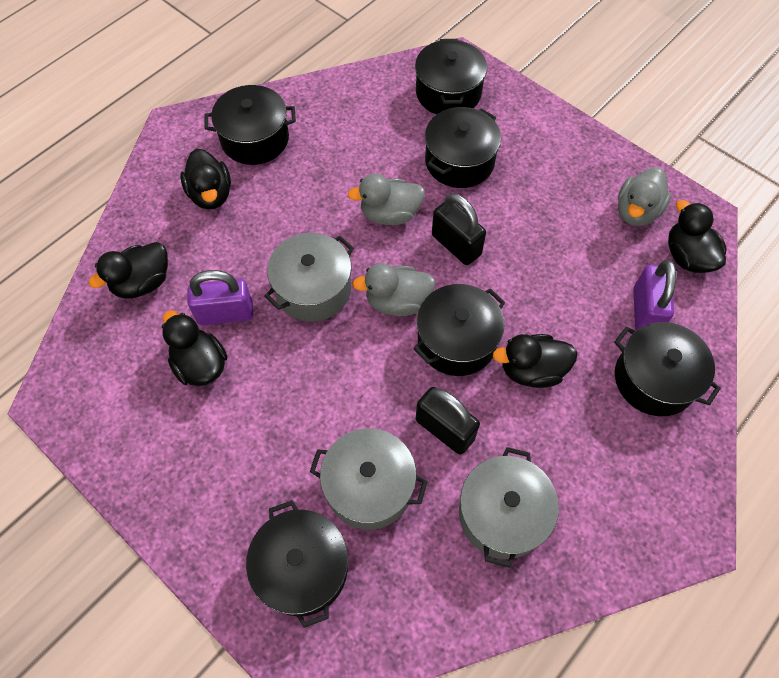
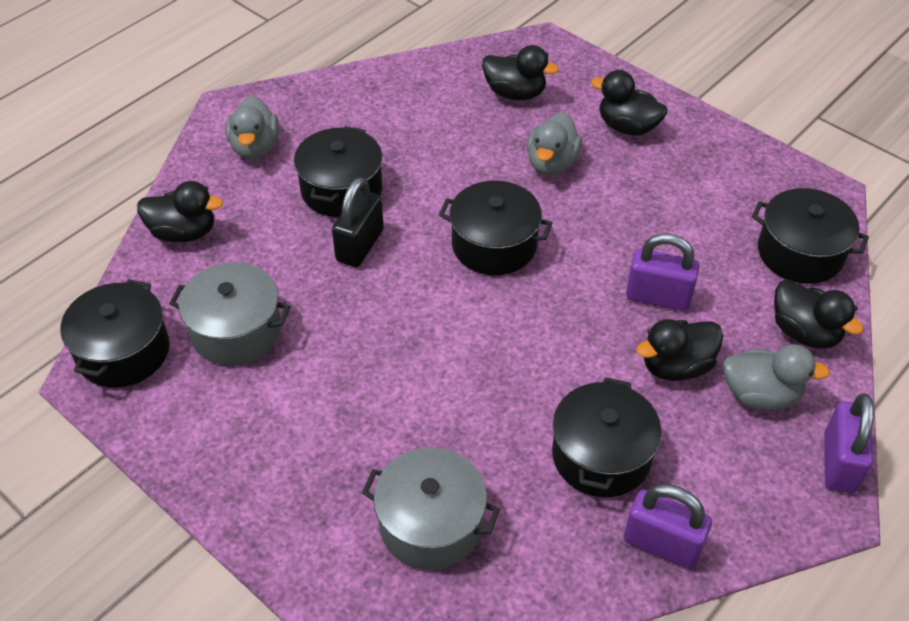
black padlock: 2 -> 1
black pot: 6 -> 5
grey pot: 3 -> 2
purple padlock: 2 -> 3

